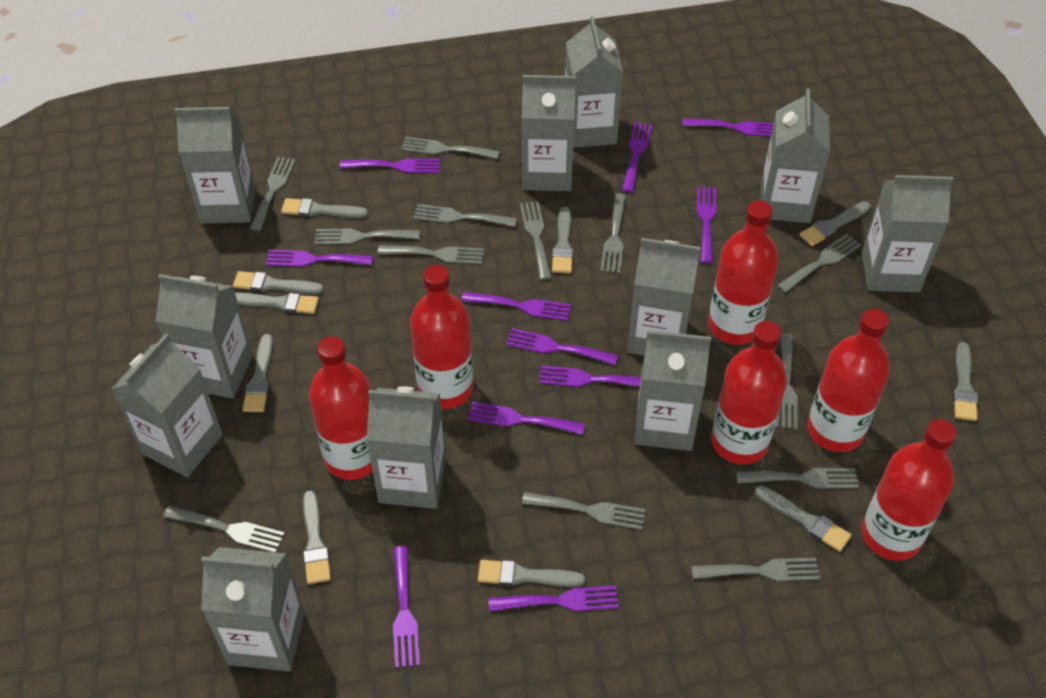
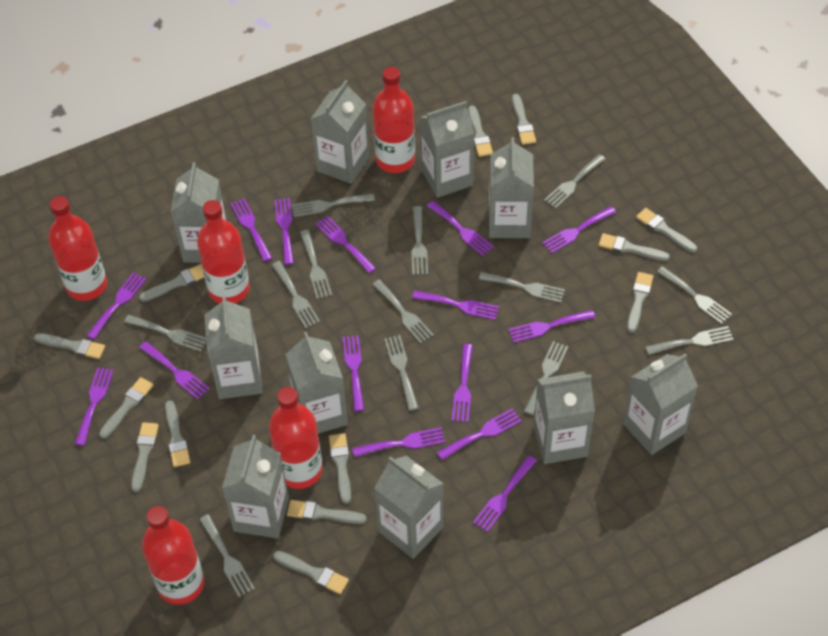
grey brush: 10 -> 13
grey carton: 11 -> 10
purple fork: 11 -> 15
red bottle: 6 -> 5

